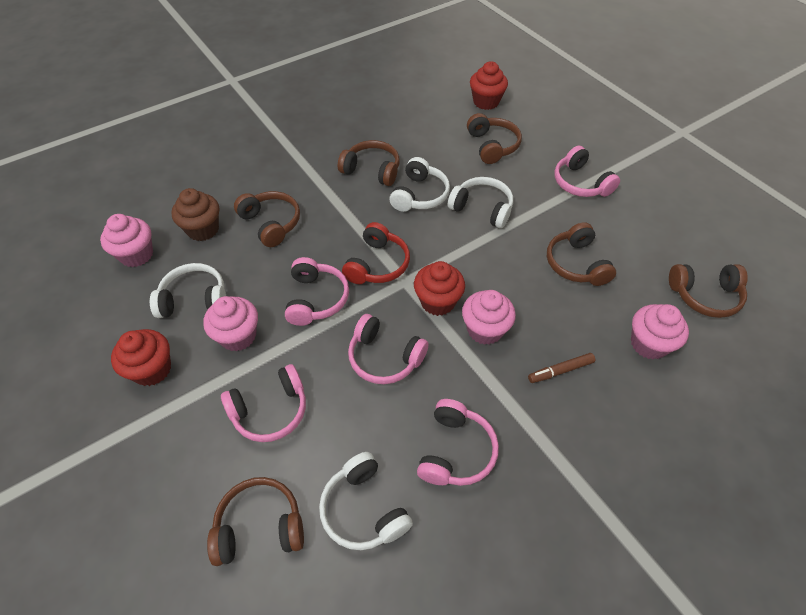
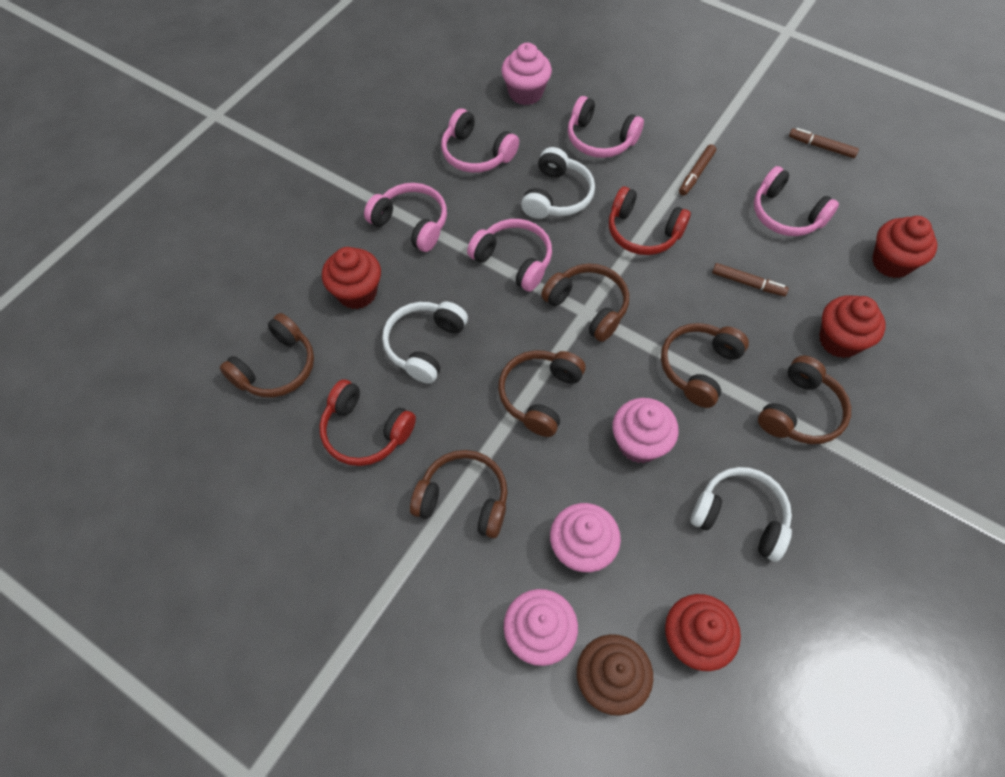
brown marker: 1 -> 3
red cupcake: 3 -> 4
red headphones: 1 -> 2
white headphones: 4 -> 3

